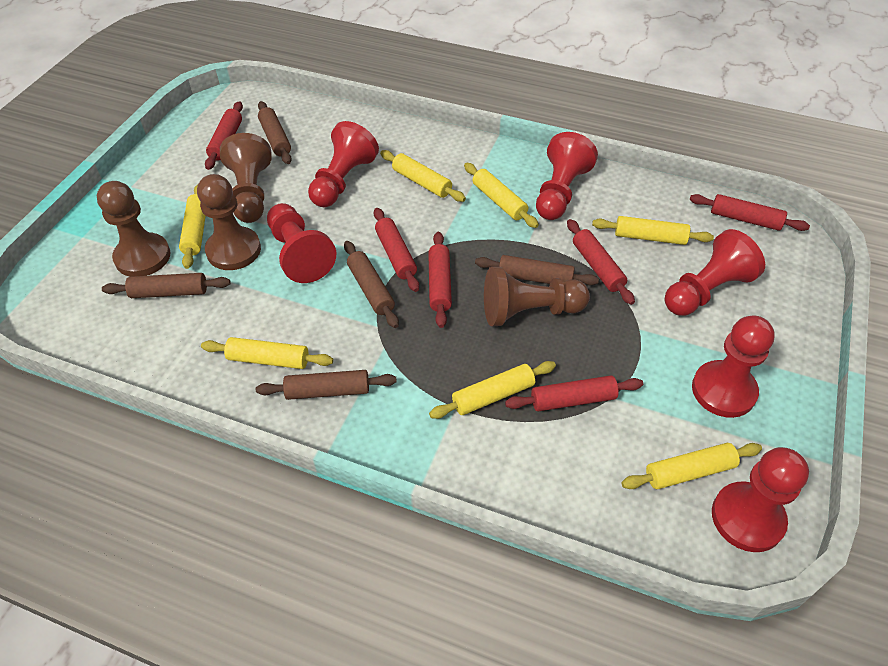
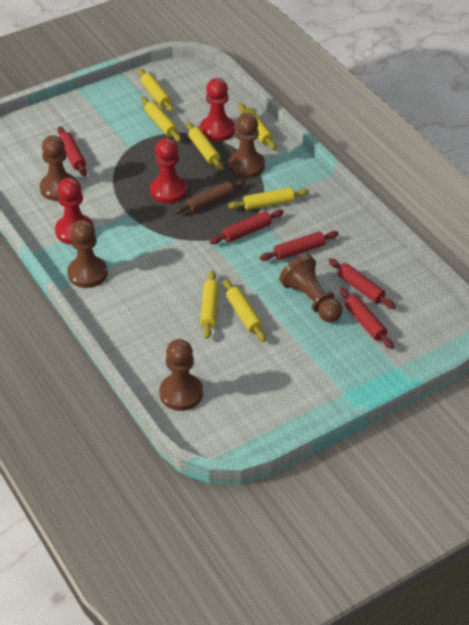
brown pawn: 4 -> 5
brown rolling pin: 5 -> 1
red pawn: 6 -> 3
red rolling pin: 6 -> 5

